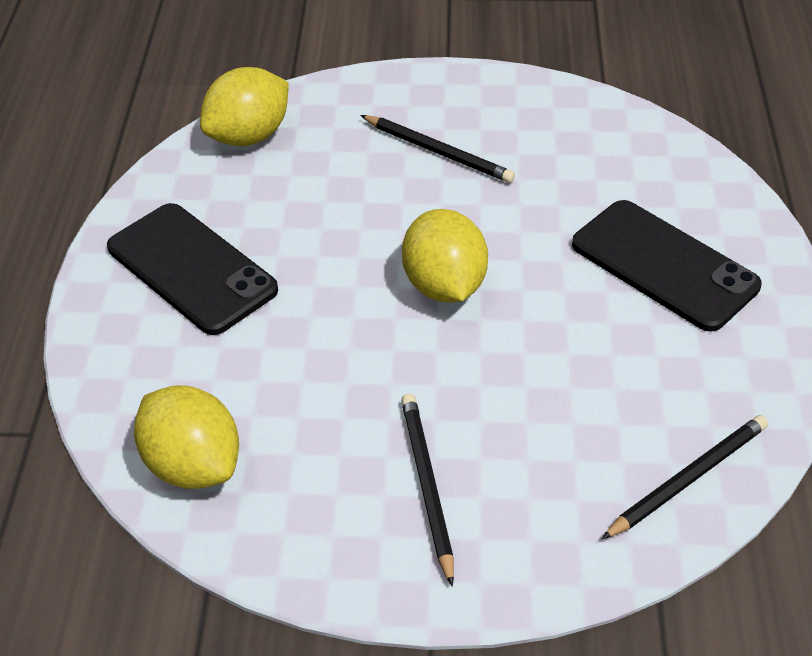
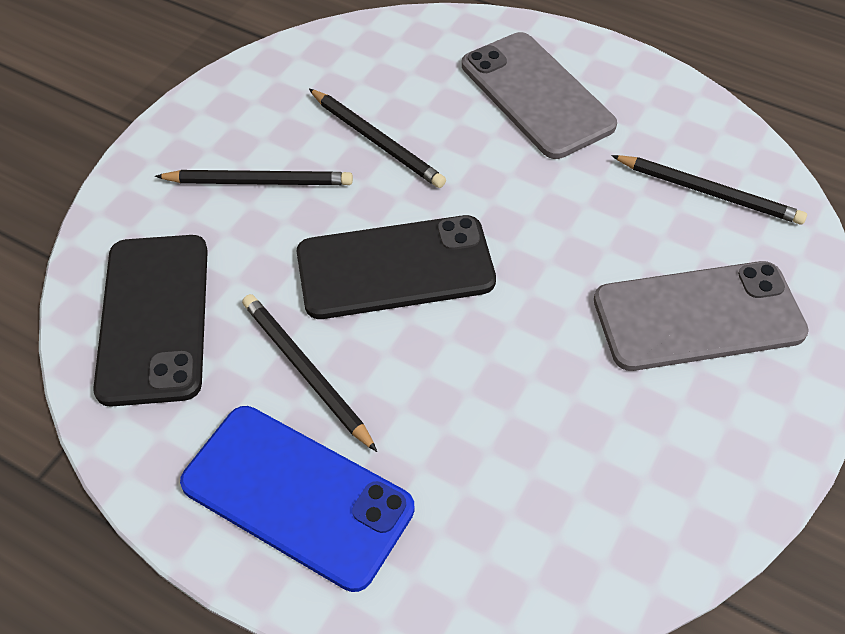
black pencil: 3 -> 4
blue phone: 0 -> 1
grey phone: 0 -> 2
yellow lemon: 3 -> 0

